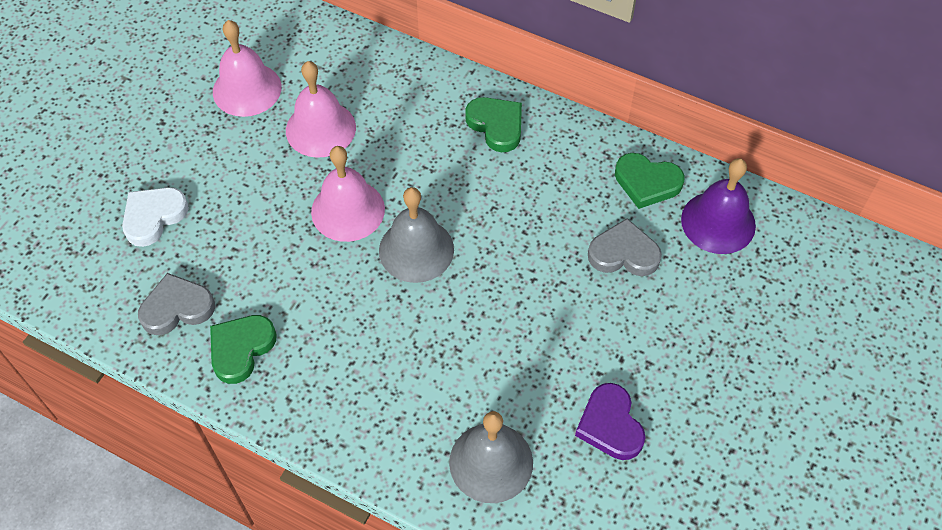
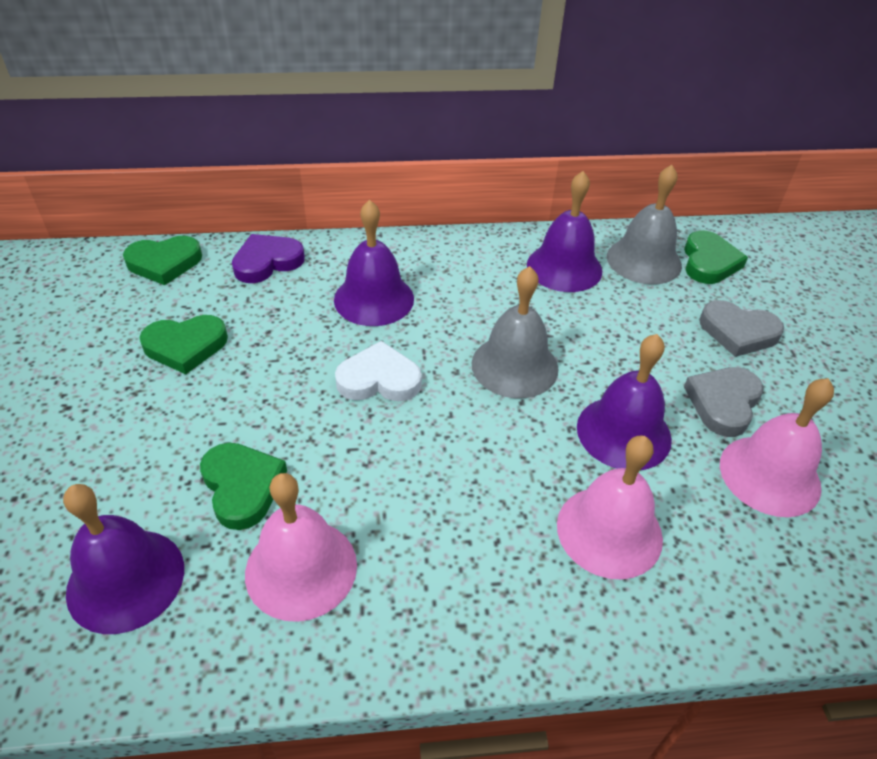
green heart: 3 -> 4
purple bell: 1 -> 4

